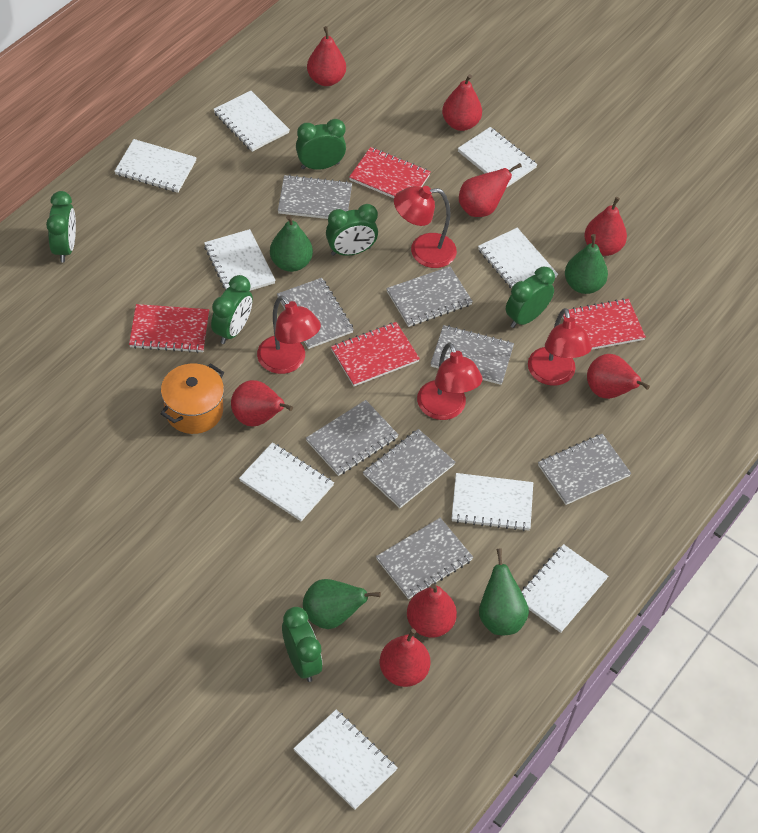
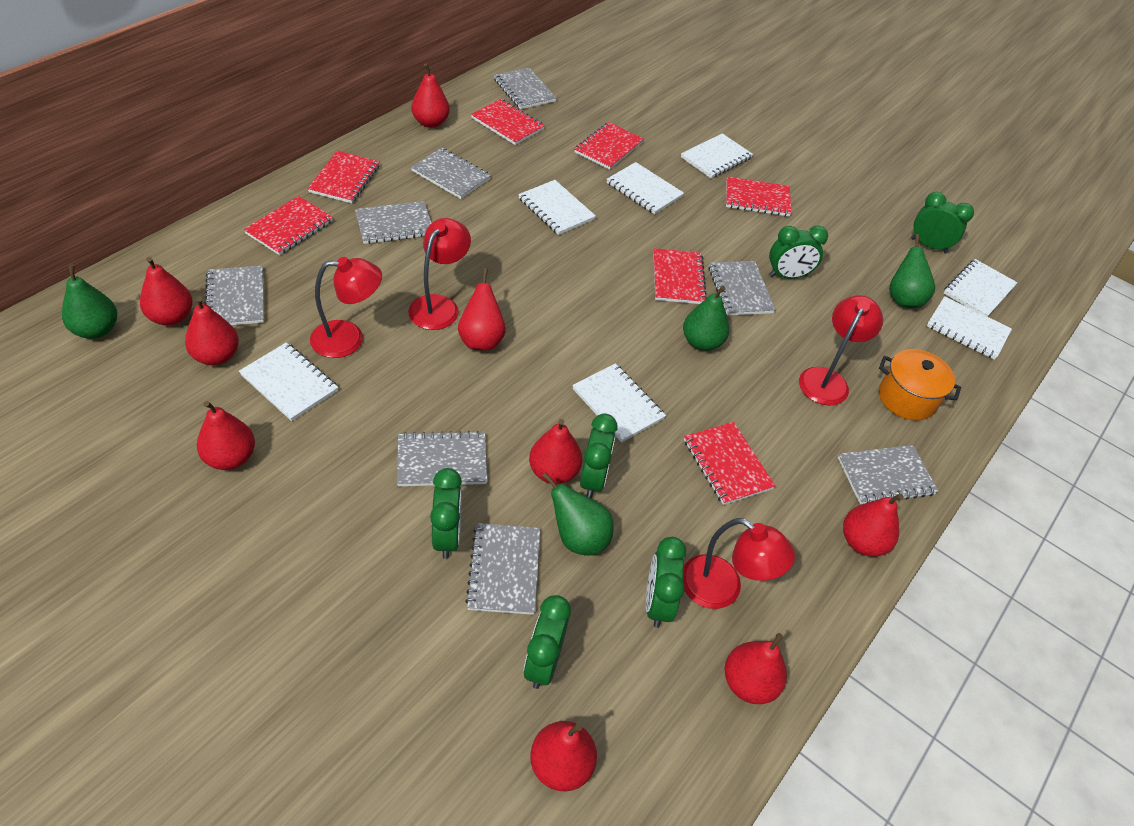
red notebook: 4 -> 7
red pear: 8 -> 9
white notebook: 9 -> 7

